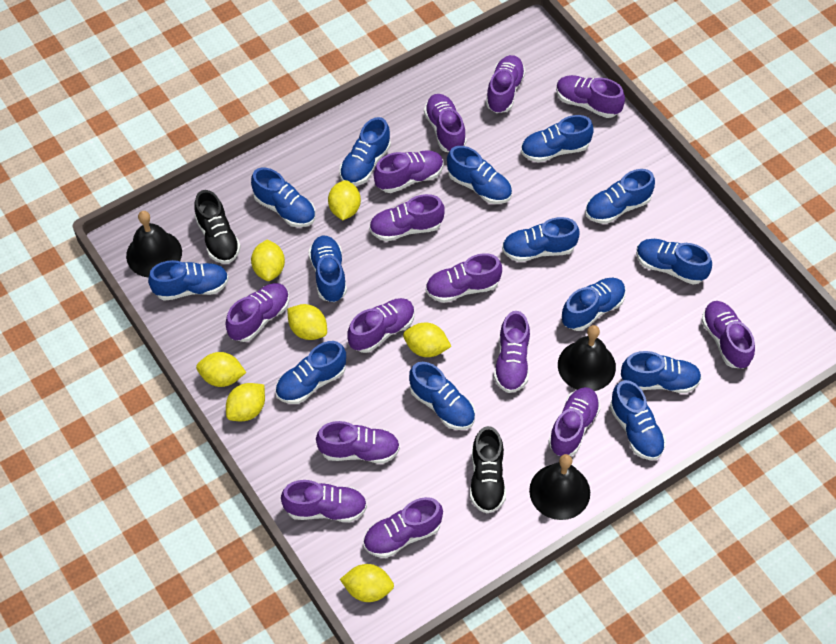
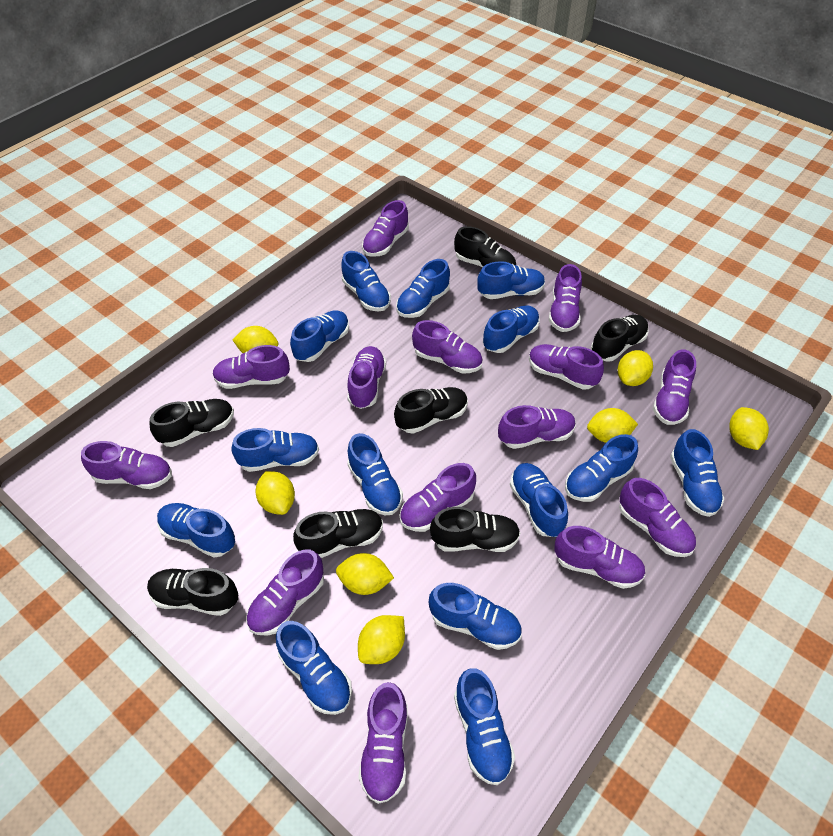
black bell: 3 -> 0
black shoe: 2 -> 7

